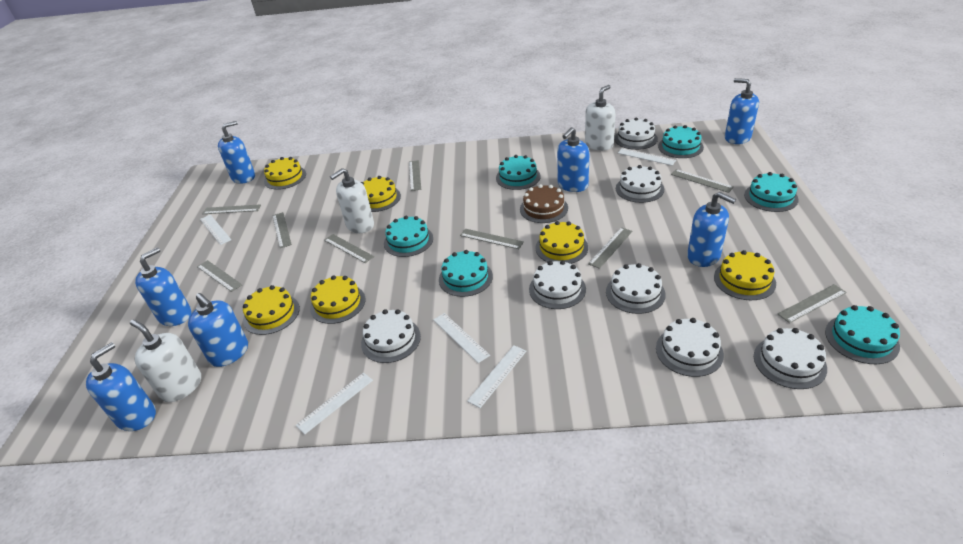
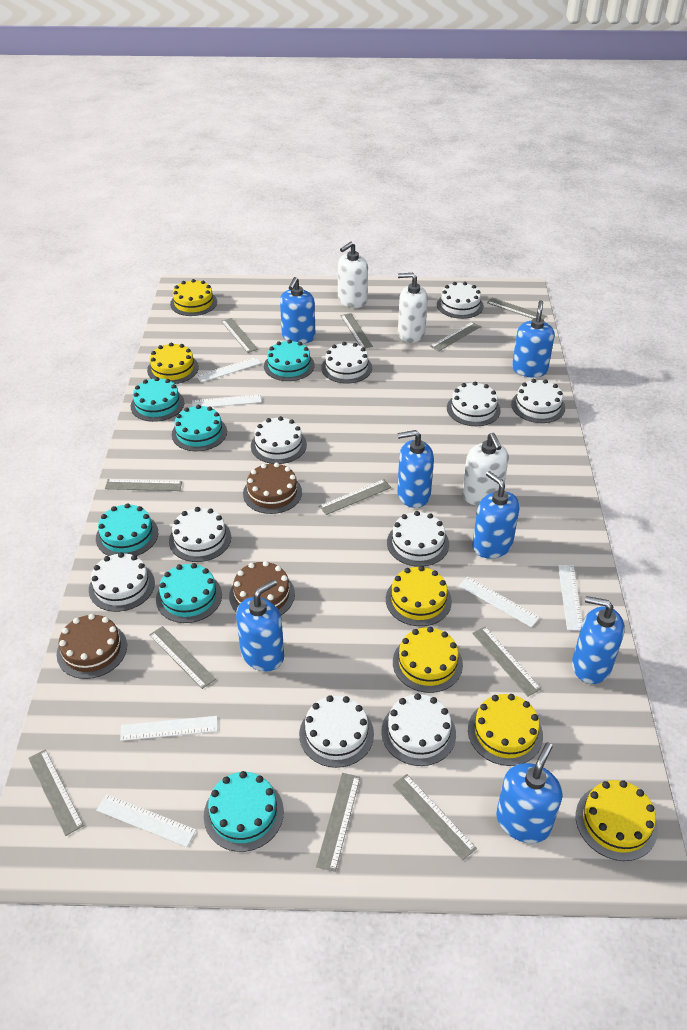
brown cake: 1 -> 3
grey ruler: 9 -> 11
white cake: 7 -> 10
white ruler: 5 -> 6

